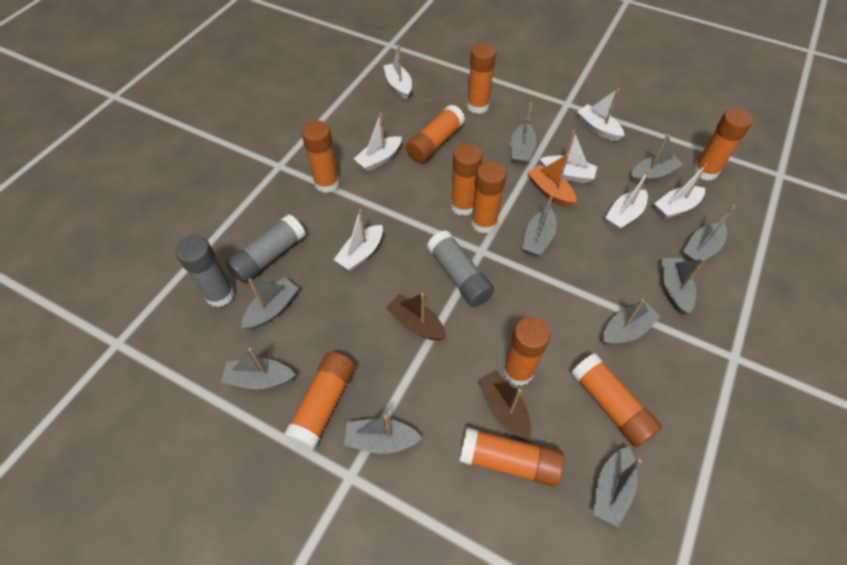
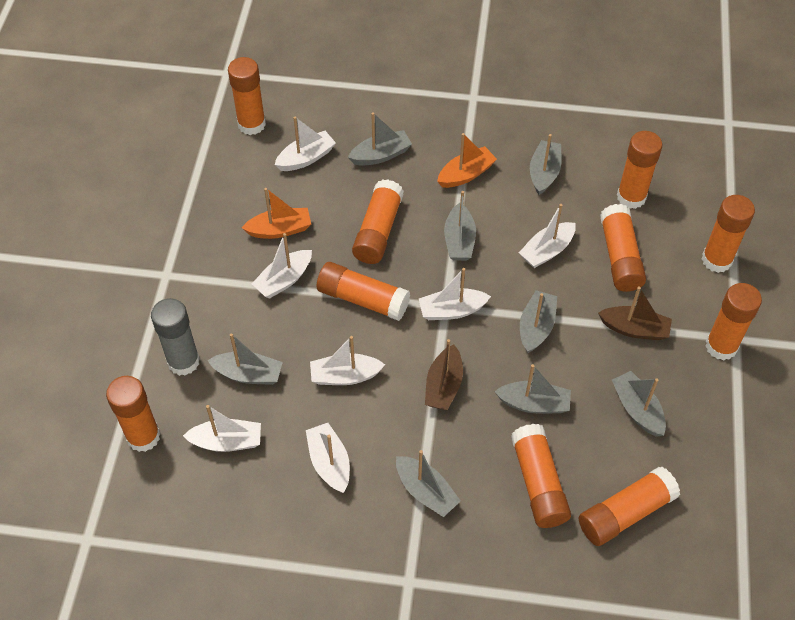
grey boat: 10 -> 8
grey glue stick: 3 -> 1
orange boat: 1 -> 2

